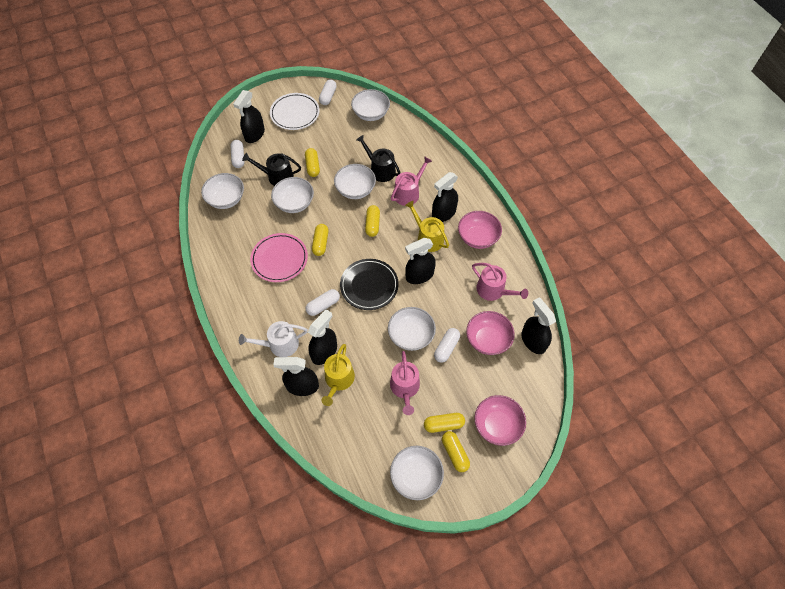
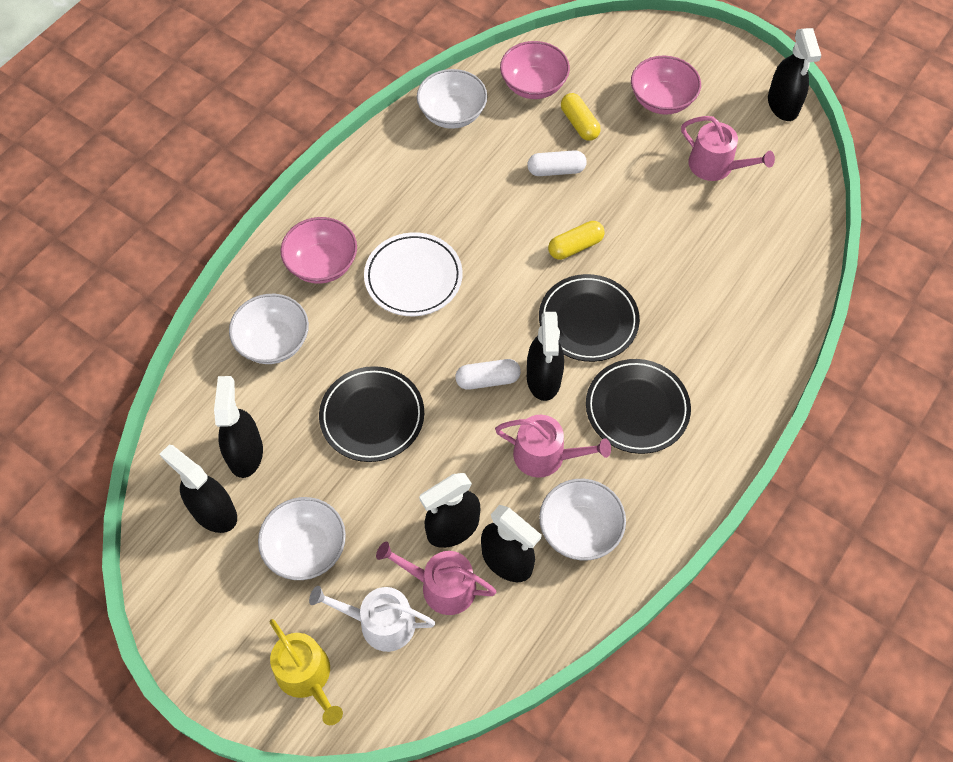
black plate: 1 -> 3
black watering can: 2 -> 0
pink plate: 1 -> 0
white bowl: 6 -> 4
white capsule: 4 -> 2
yellow capsule: 5 -> 2
yellow watering can: 2 -> 1

